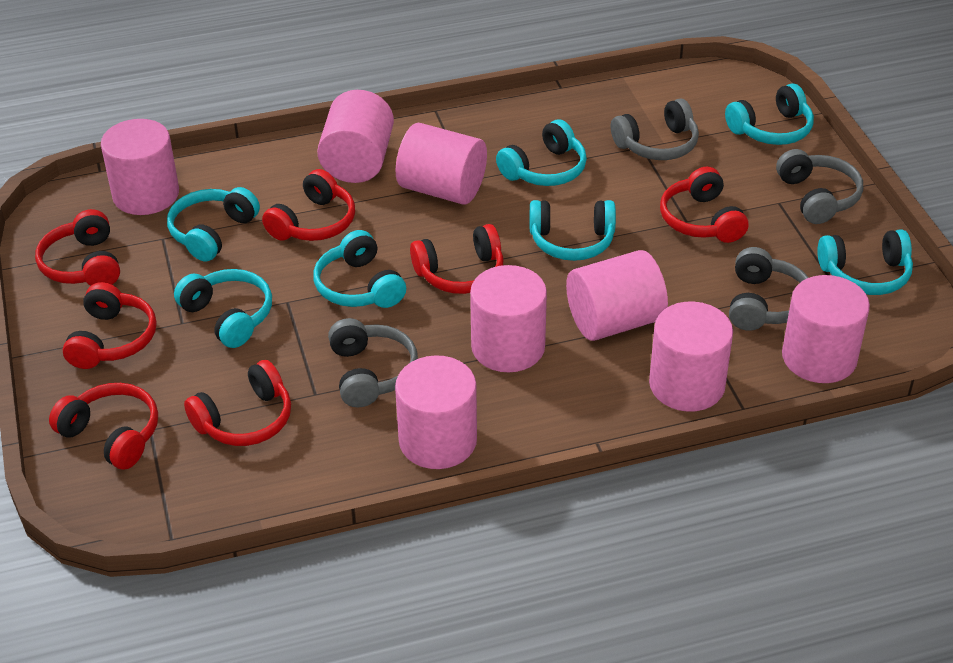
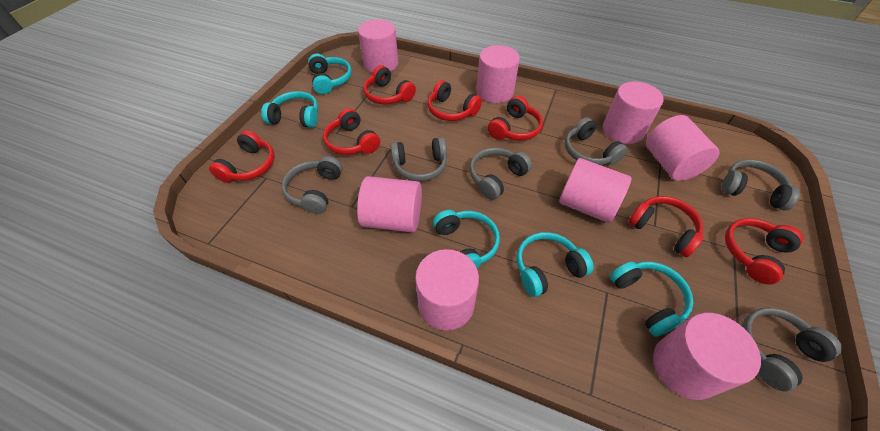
grey headphones: 4 -> 6
turquoise headphones: 7 -> 5

